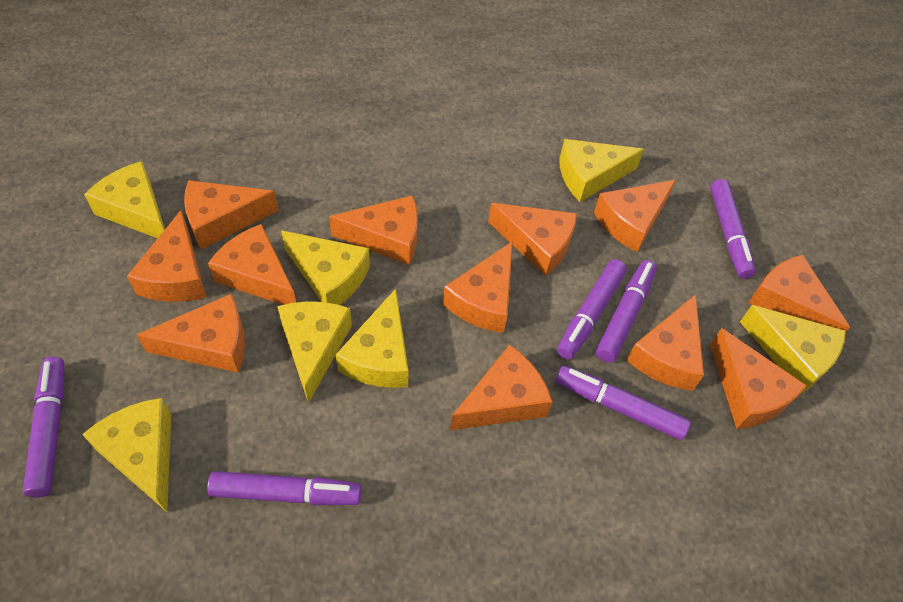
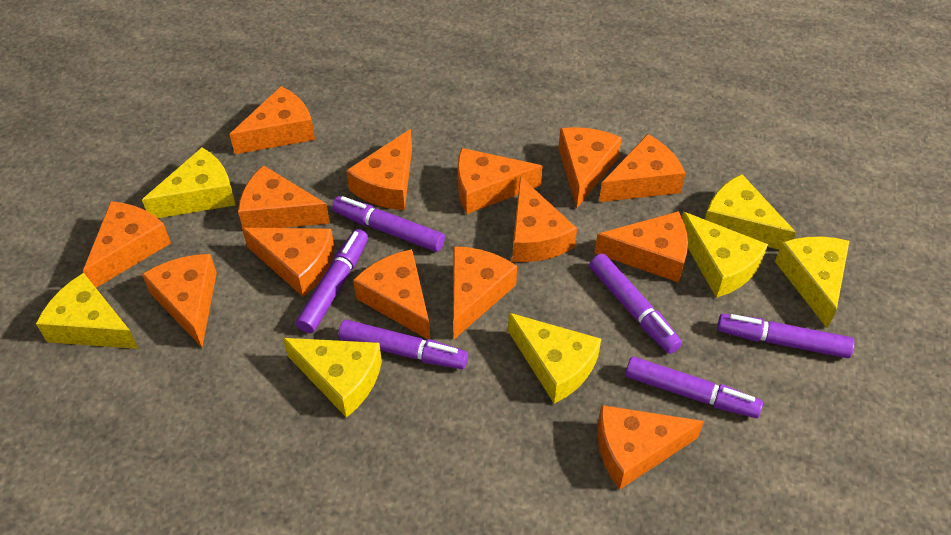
orange cheese: 12 -> 14

